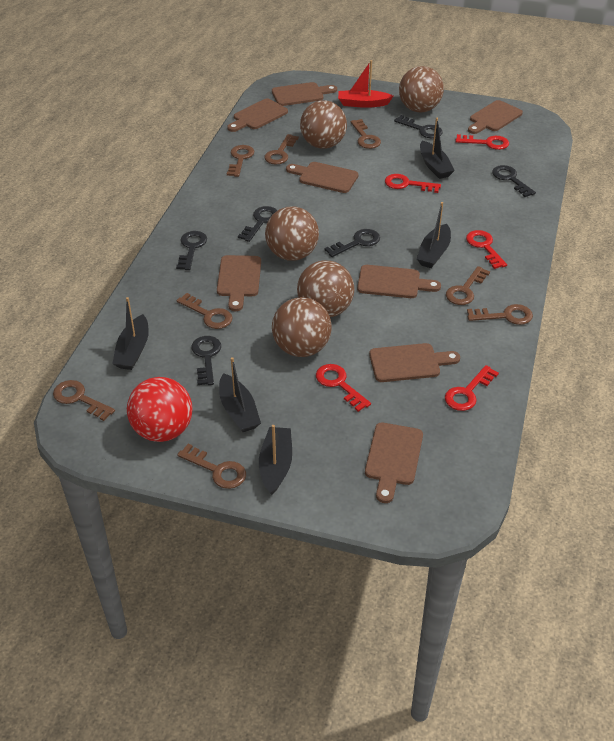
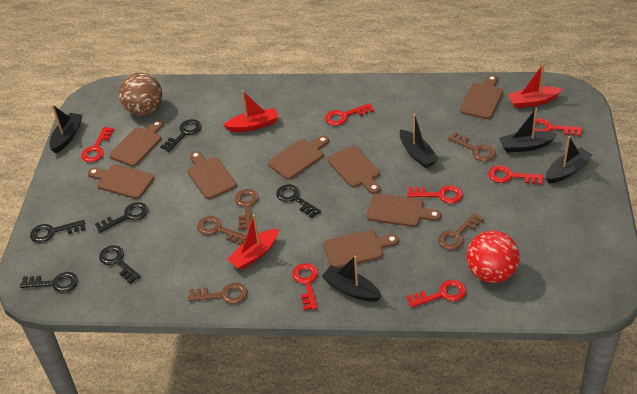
brown ball: 5 -> 1
brown key: 8 -> 5
red boat: 1 -> 3
red key: 5 -> 7

